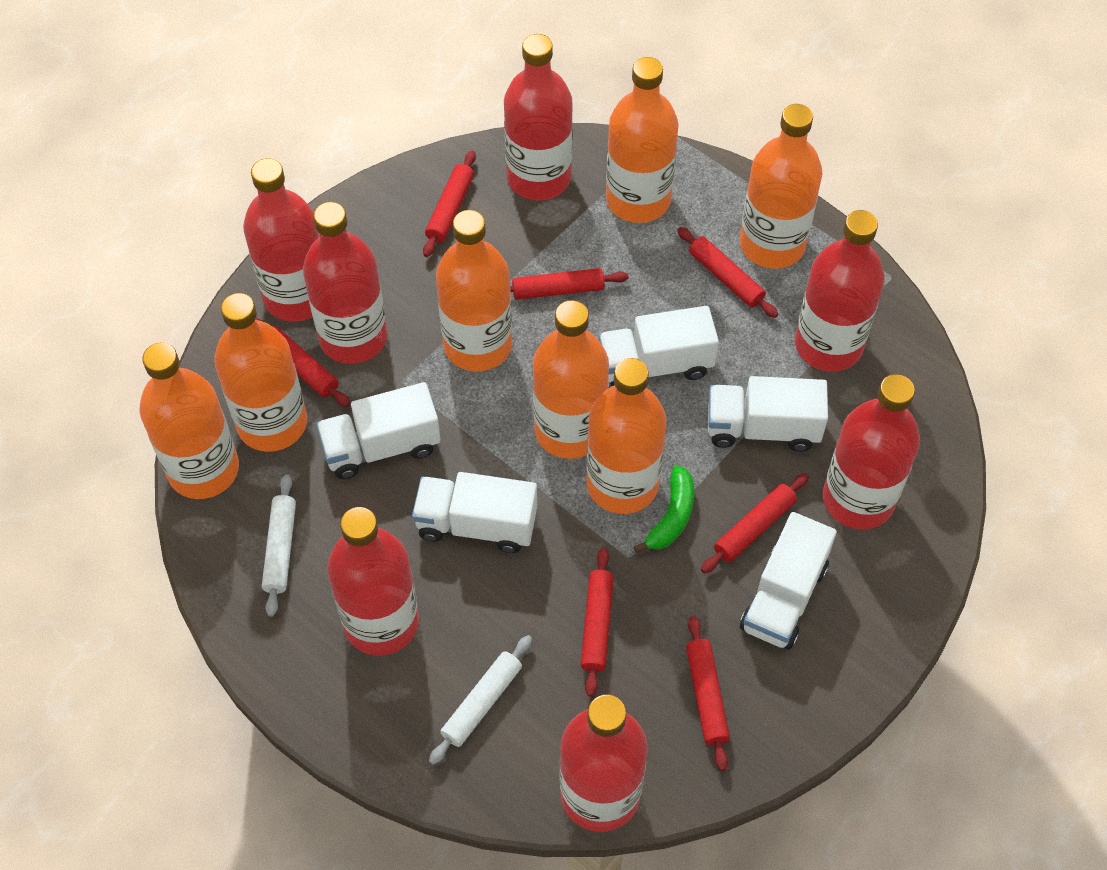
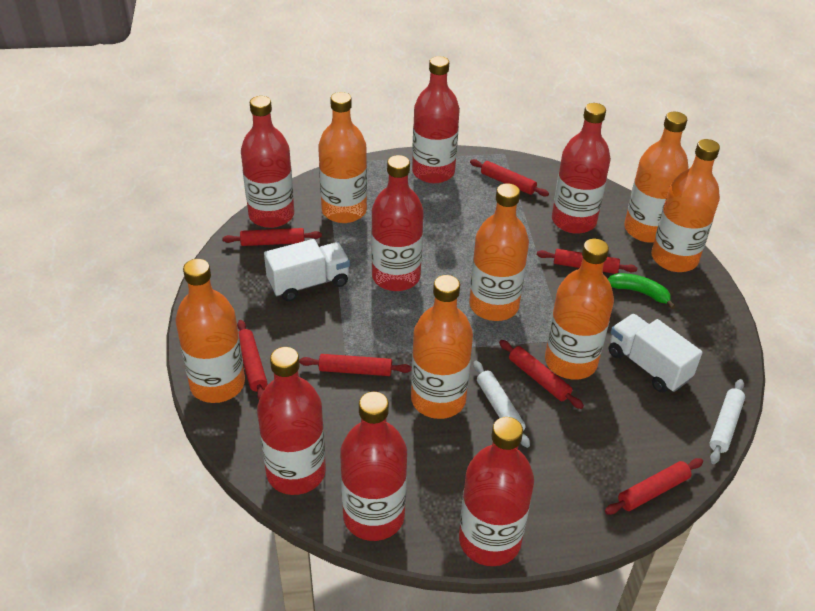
white truck: 5 -> 2

